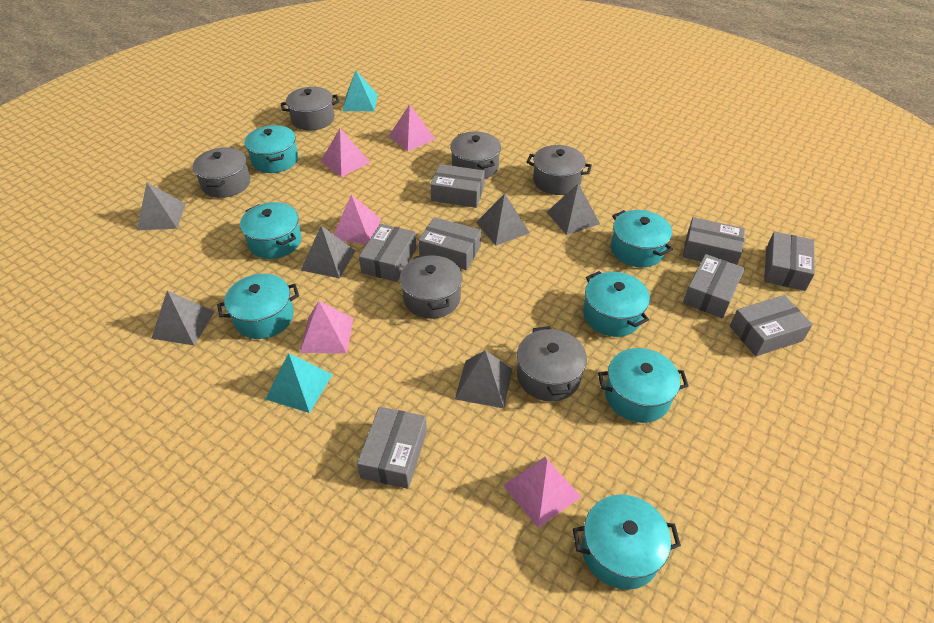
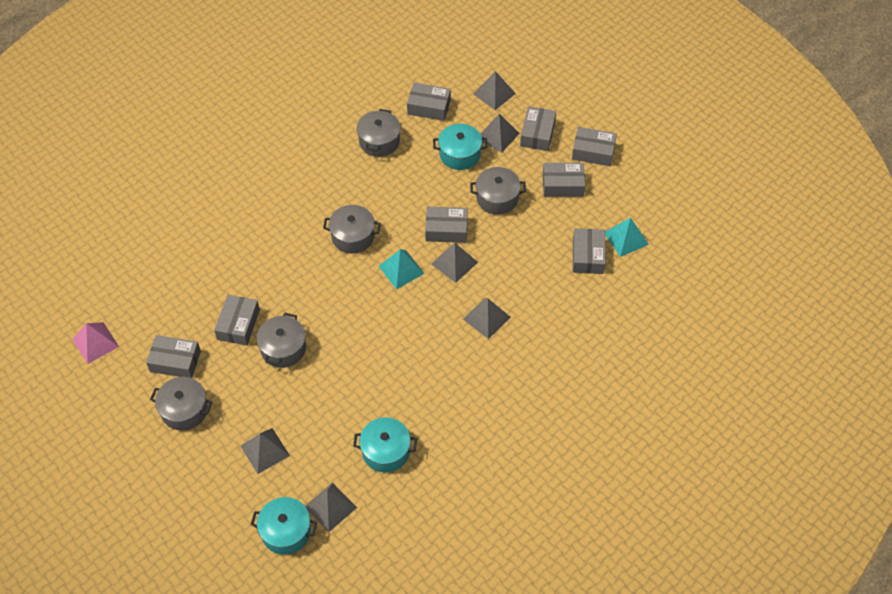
grey pot: 6 -> 5
pink pyramid: 5 -> 1
turquoise pot: 7 -> 3

